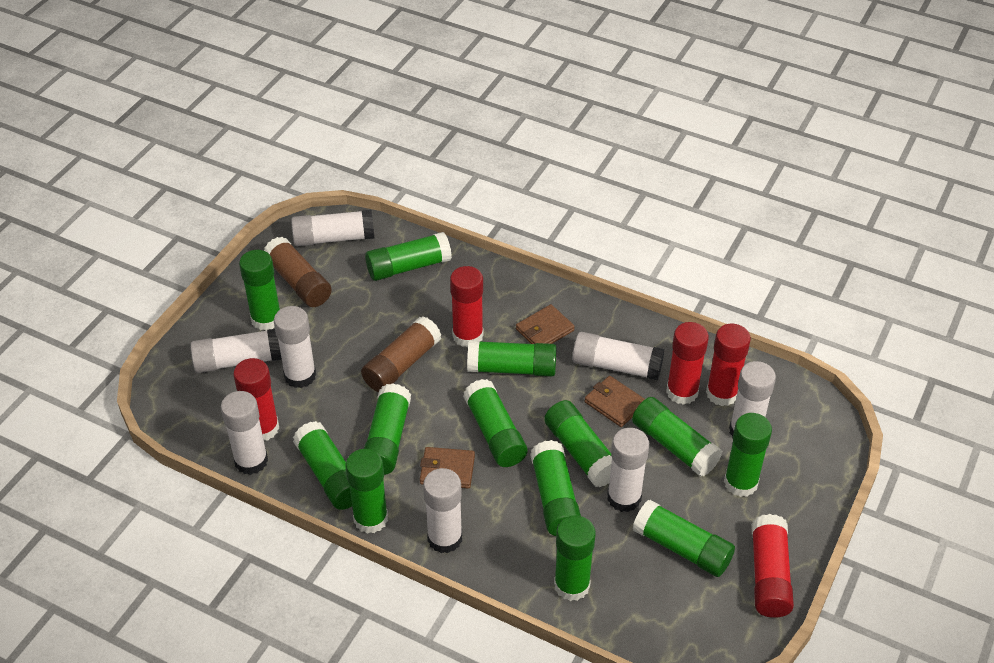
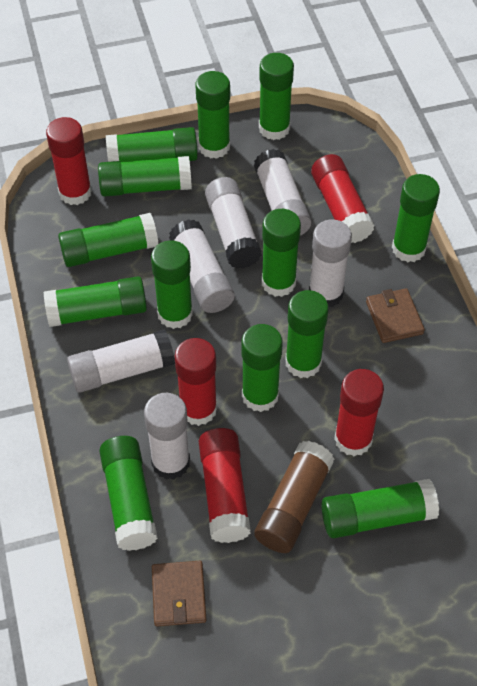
brown glue stick: 2 -> 1
brown wallet: 3 -> 2
white glue stick: 8 -> 6

